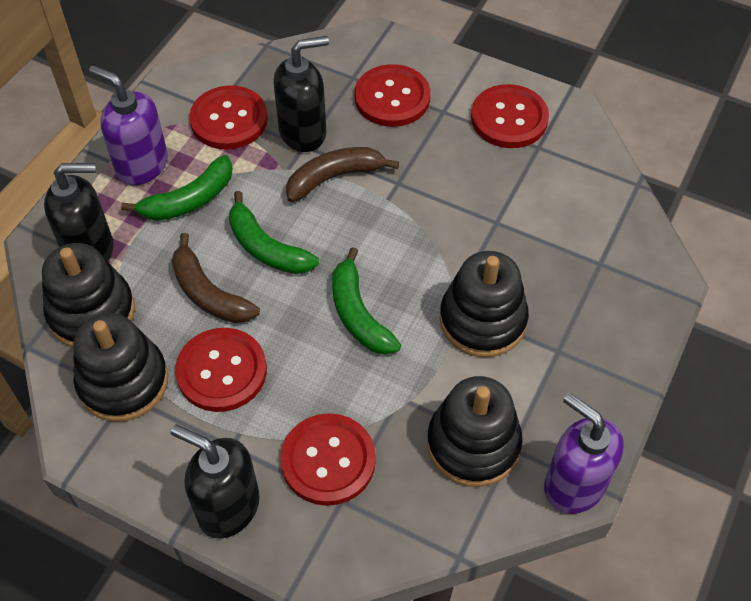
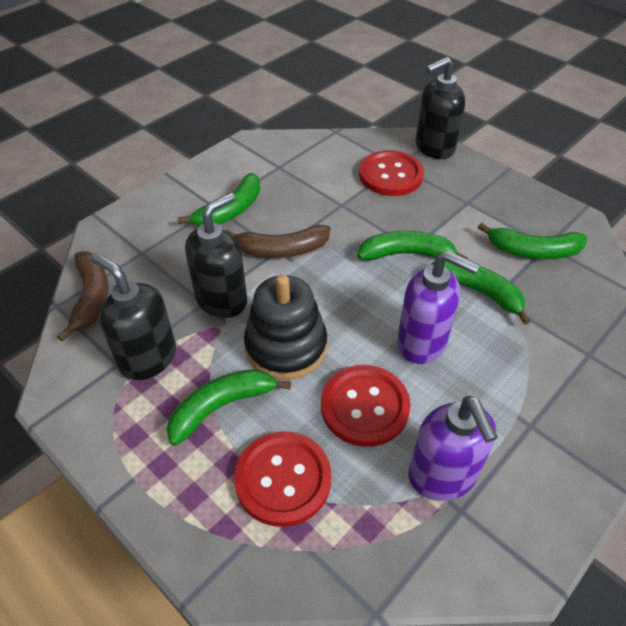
black stacking toy: 4 -> 1
green banana: 3 -> 5
red button: 5 -> 3

